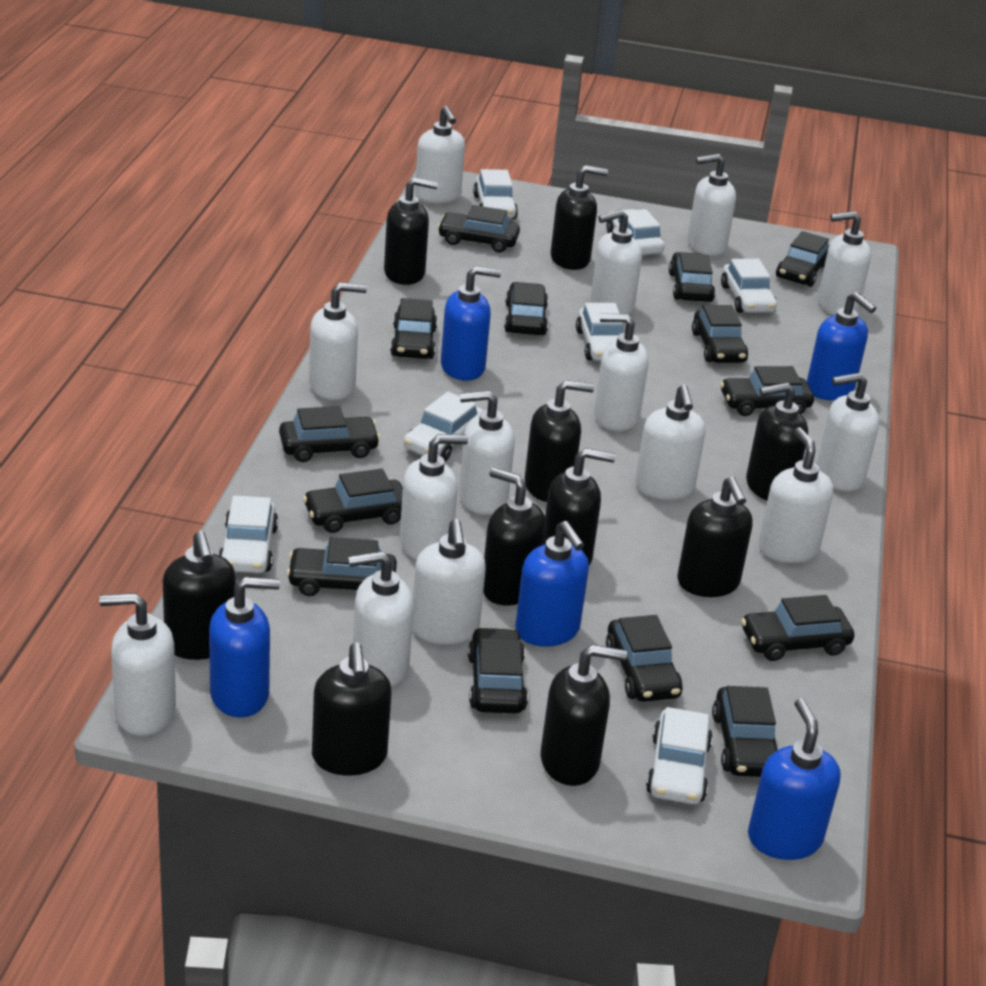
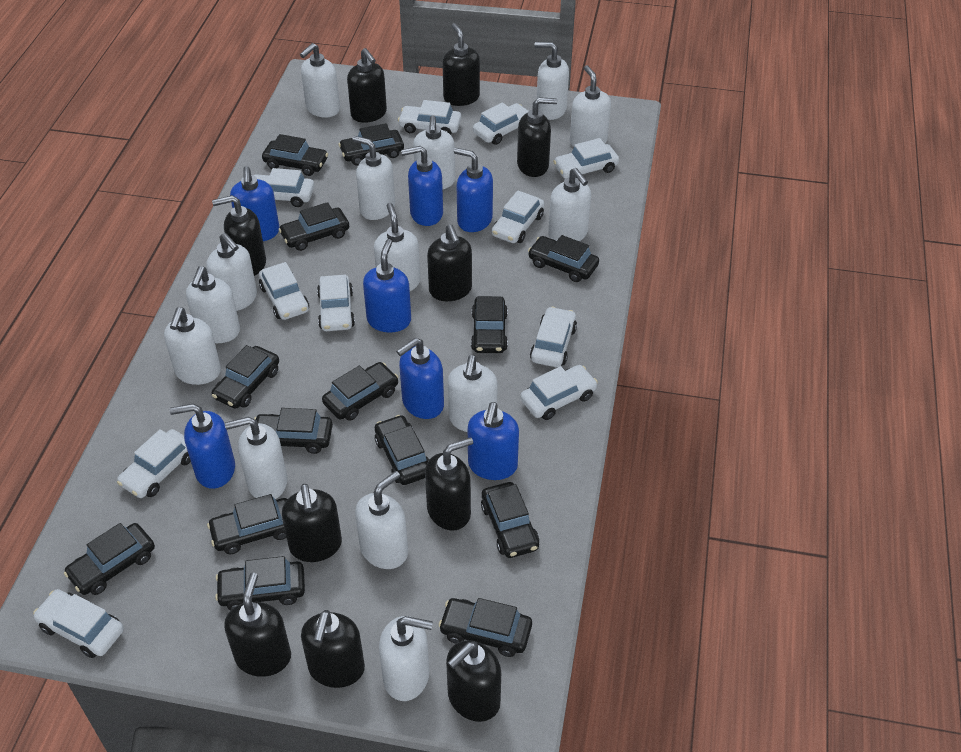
blue soap dispenser: 5 -> 7
white car: 7 -> 11

